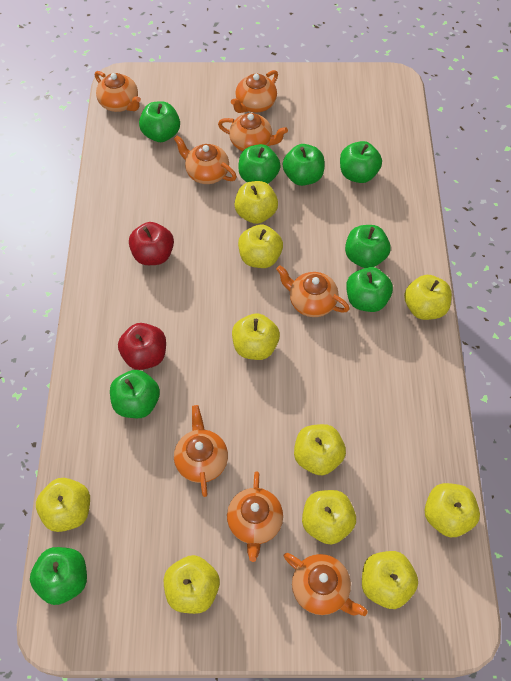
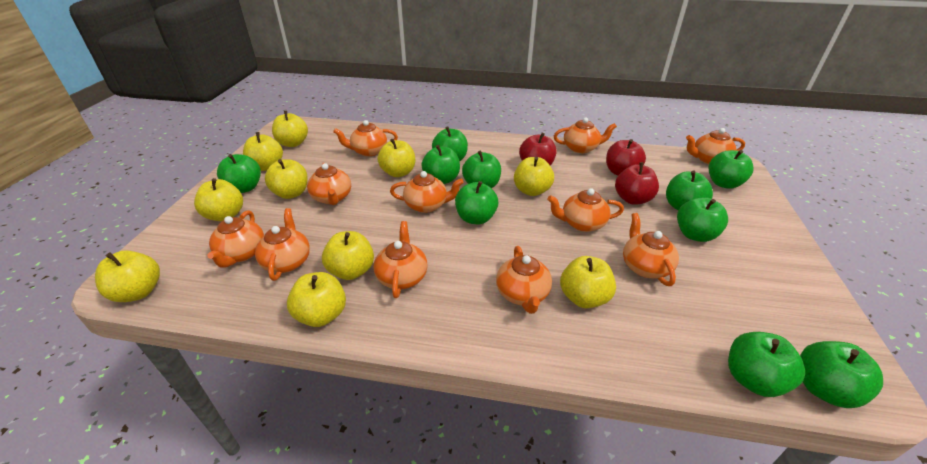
green apple: 8 -> 10
orange teapot: 8 -> 11
red apple: 2 -> 3

